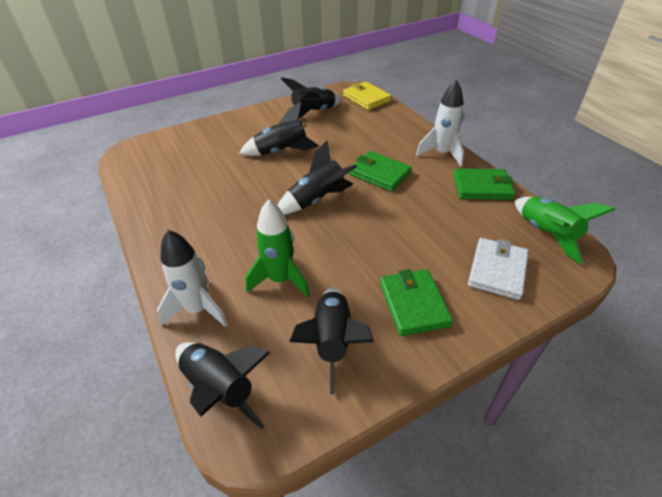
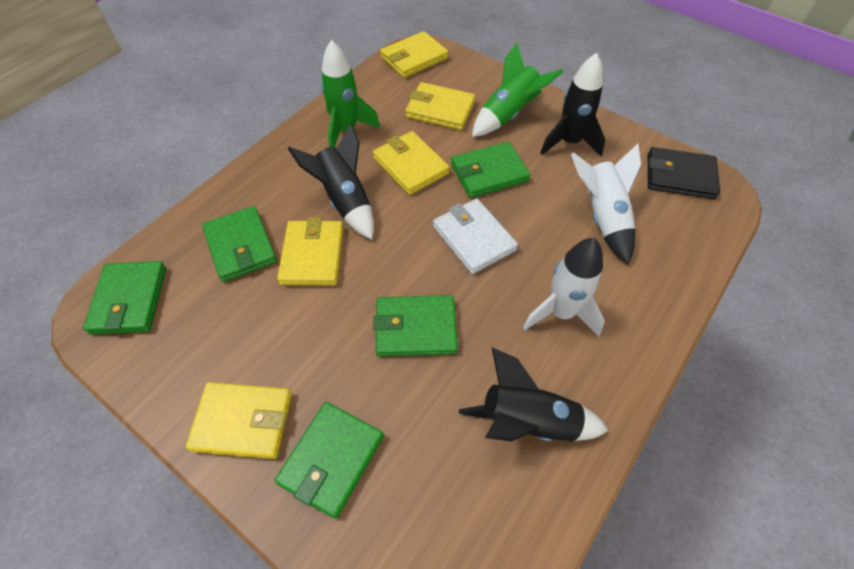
black rocket: 5 -> 3
black wallet: 0 -> 1
green wallet: 3 -> 5
yellow wallet: 1 -> 5

